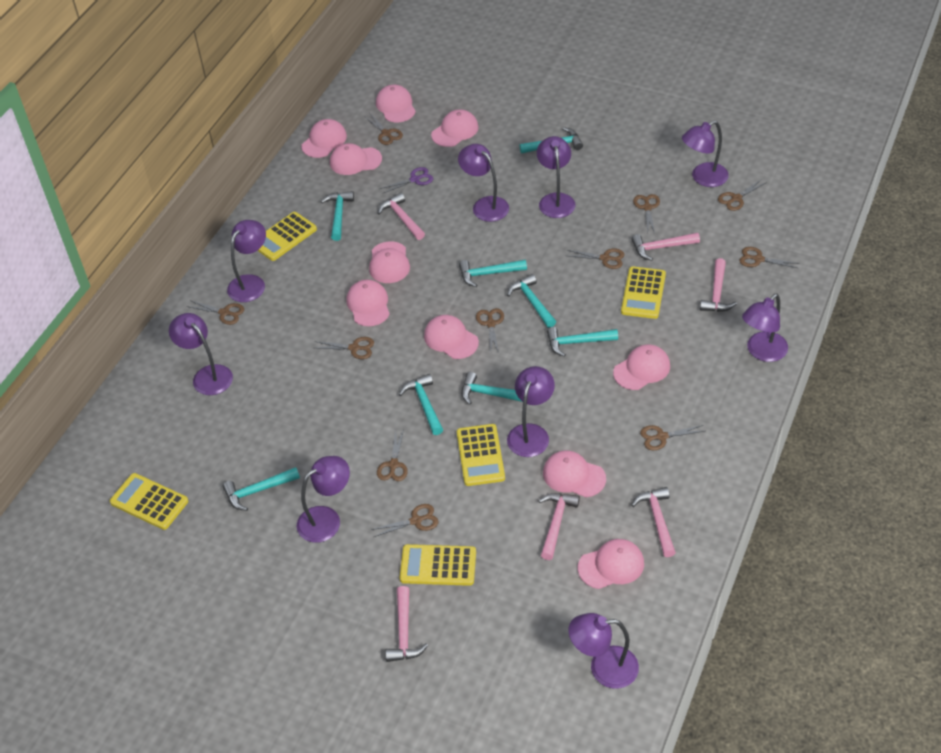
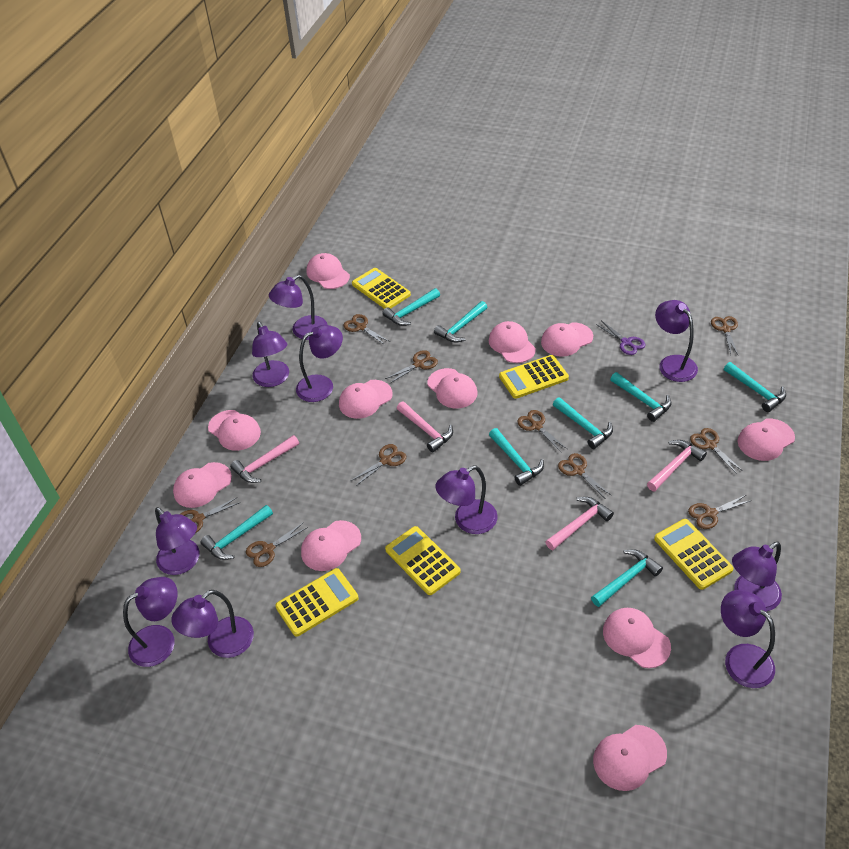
brown scissors: 11 -> 10
pink cap: 10 -> 11
pink hammer: 6 -> 4
purple lamp: 9 -> 10

